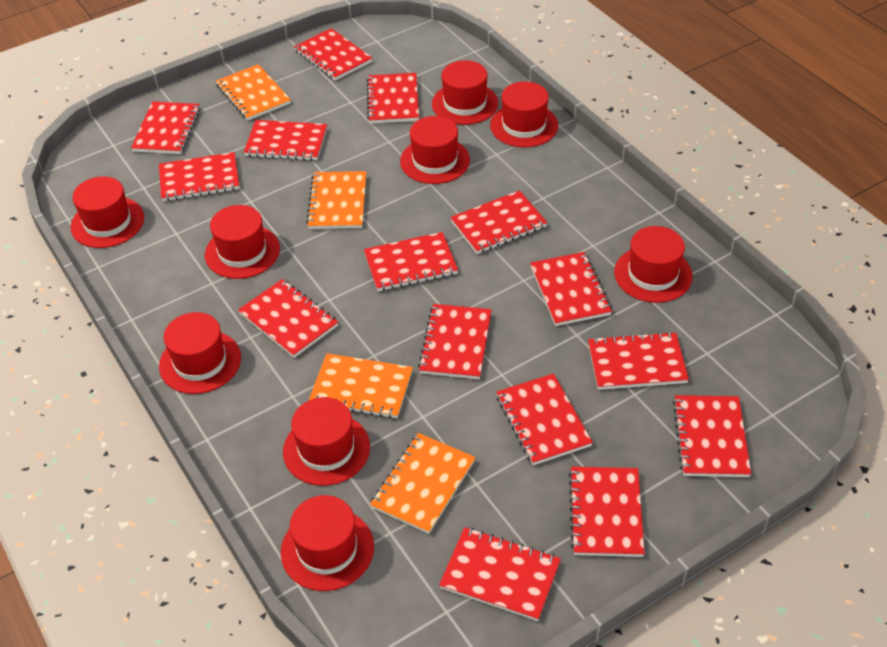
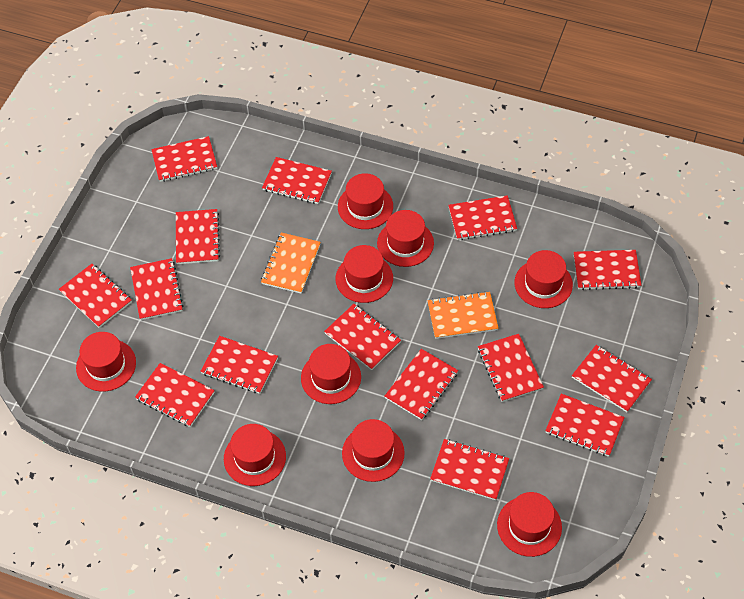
orange notebook: 4 -> 2

